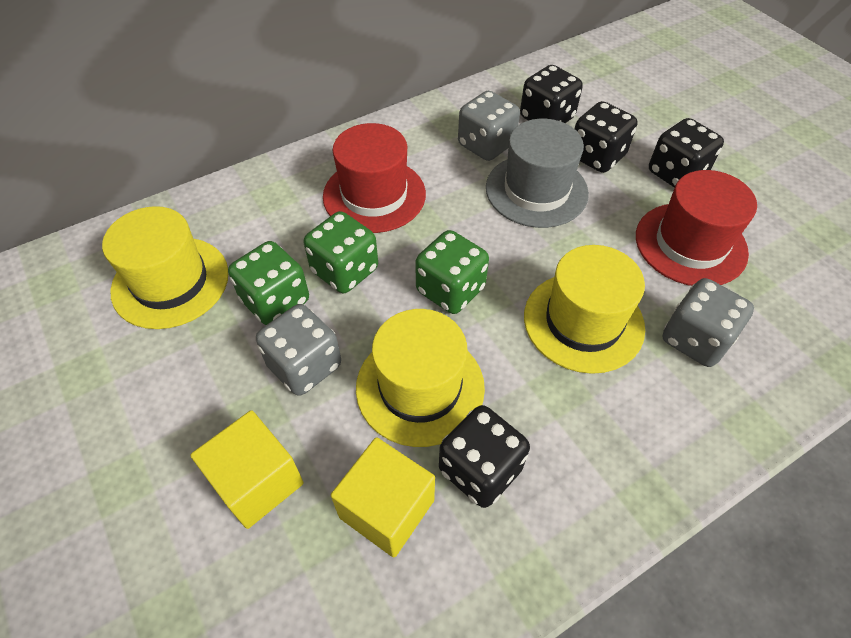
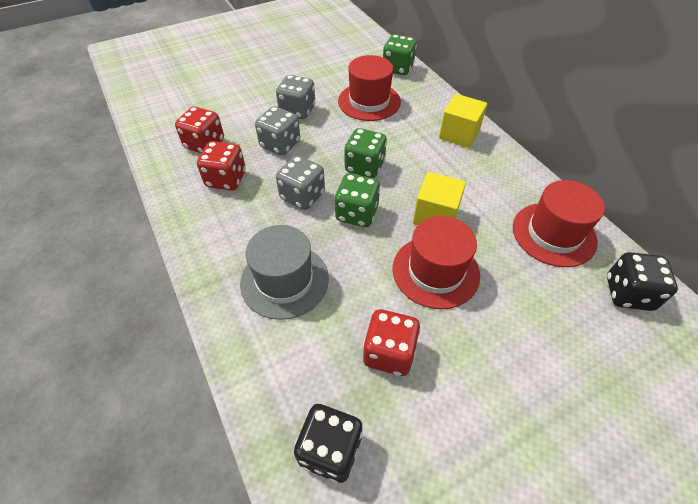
black dice: 4 -> 2
red dice: 0 -> 3
red hat: 2 -> 3
yellow hat: 3 -> 0

